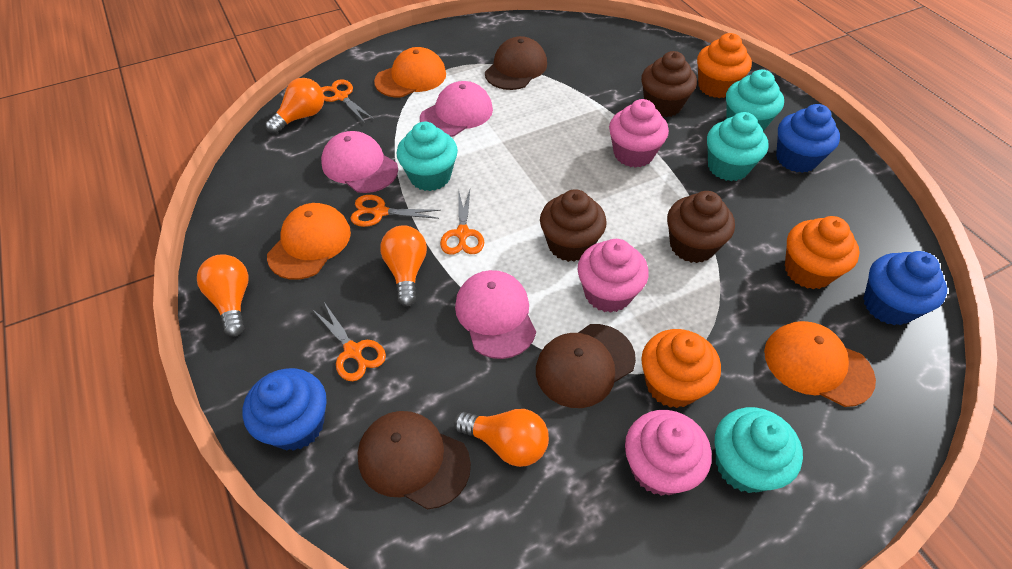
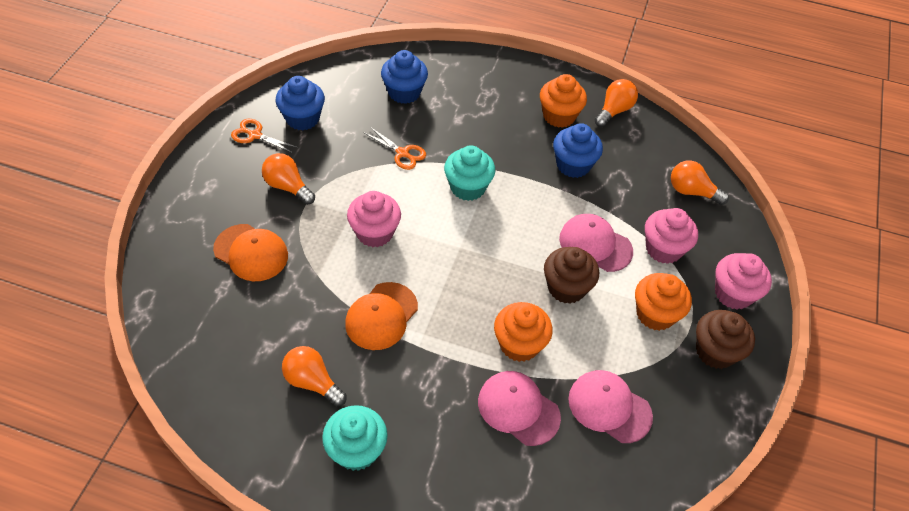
brown cap: 3 -> 0
brown cupcake: 3 -> 2
orange cap: 3 -> 2
orange scissors: 4 -> 2
turquoise cupcake: 4 -> 2

